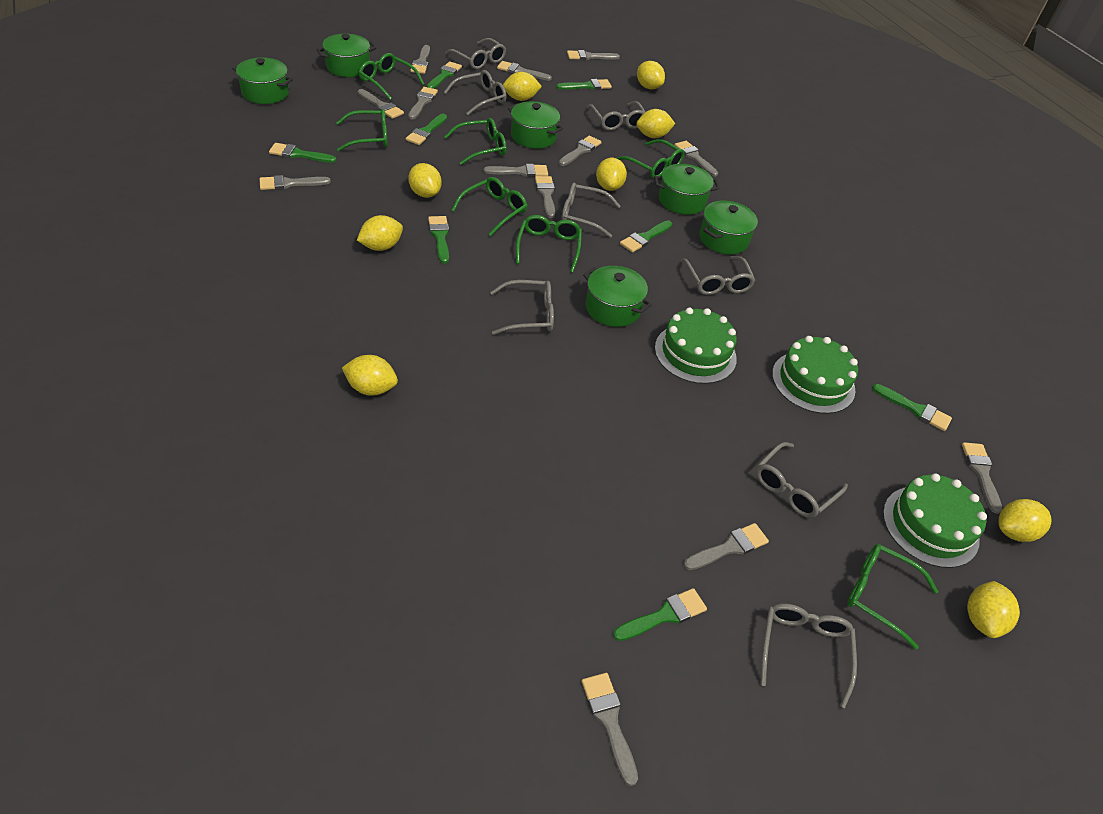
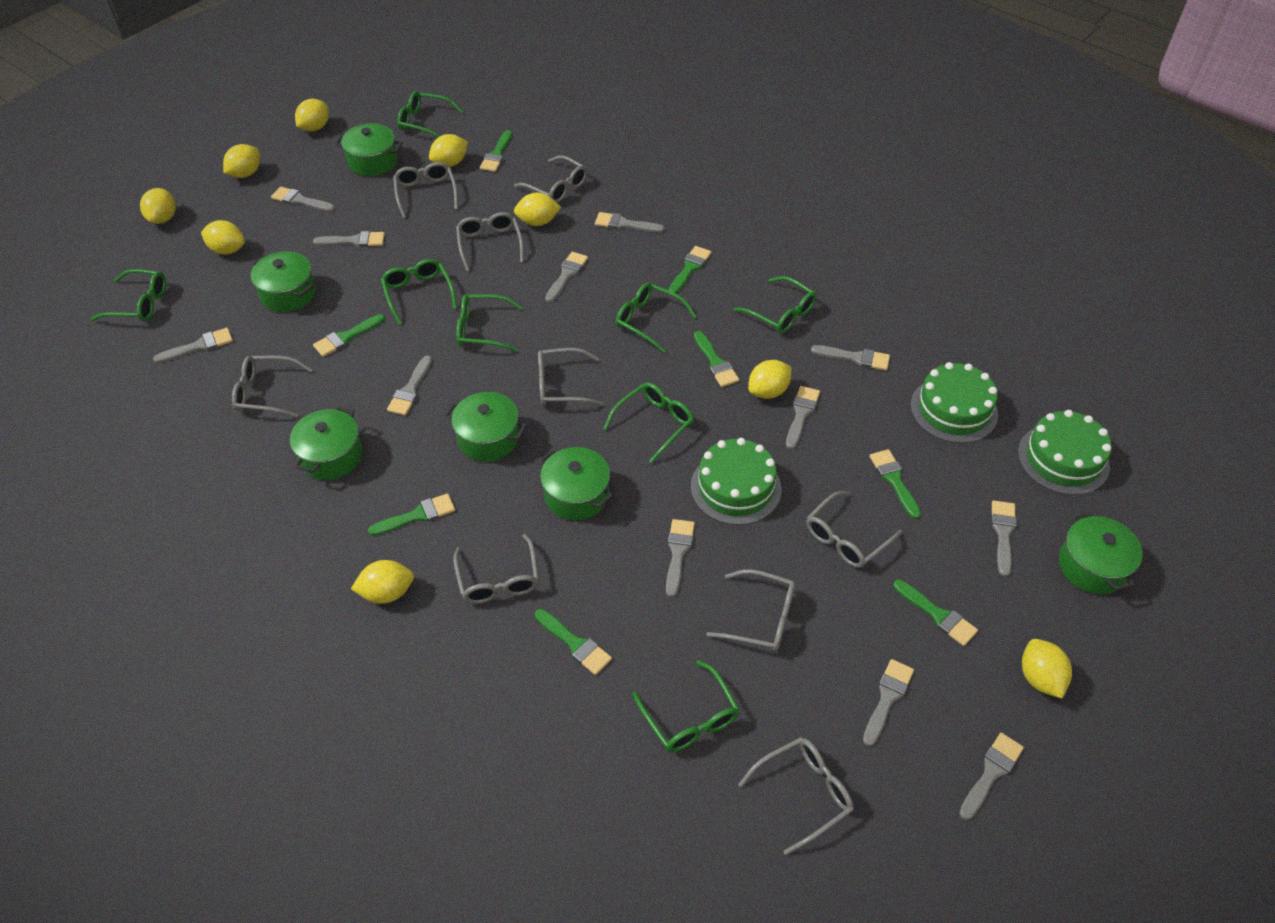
green glasses: 7 -> 8
grey brush: 13 -> 12
grey glasses: 8 -> 9

